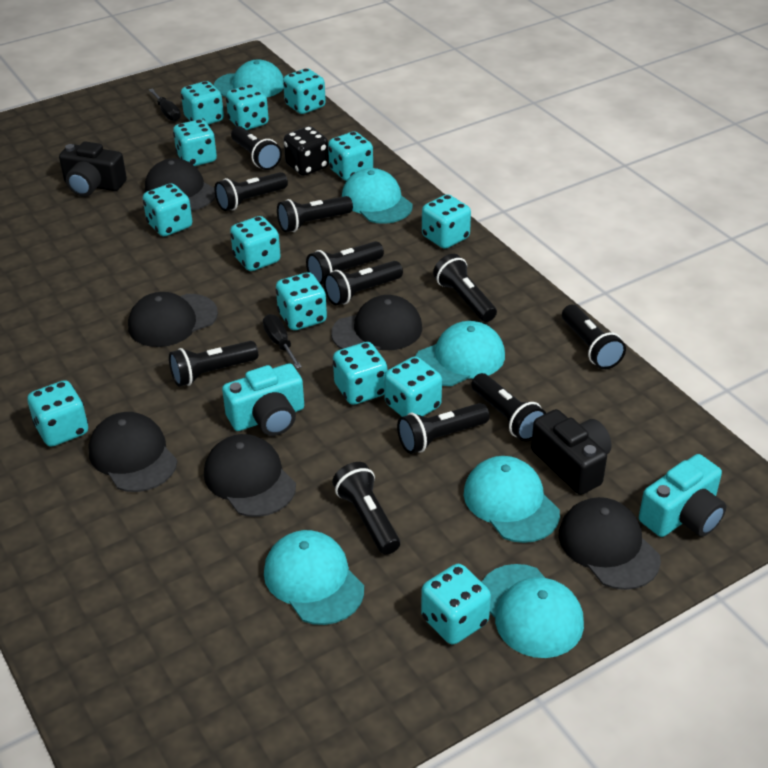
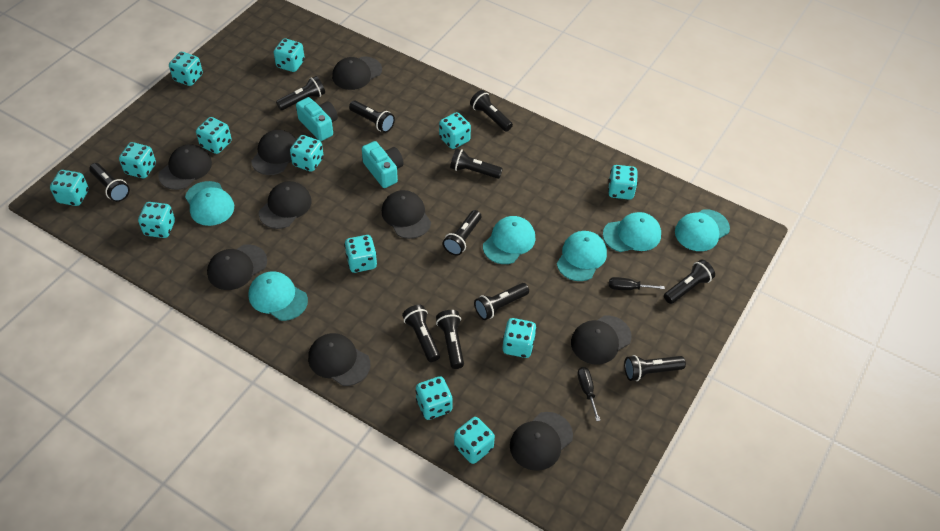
black camera: 2 -> 0
black cap: 6 -> 9
black dice: 1 -> 0

